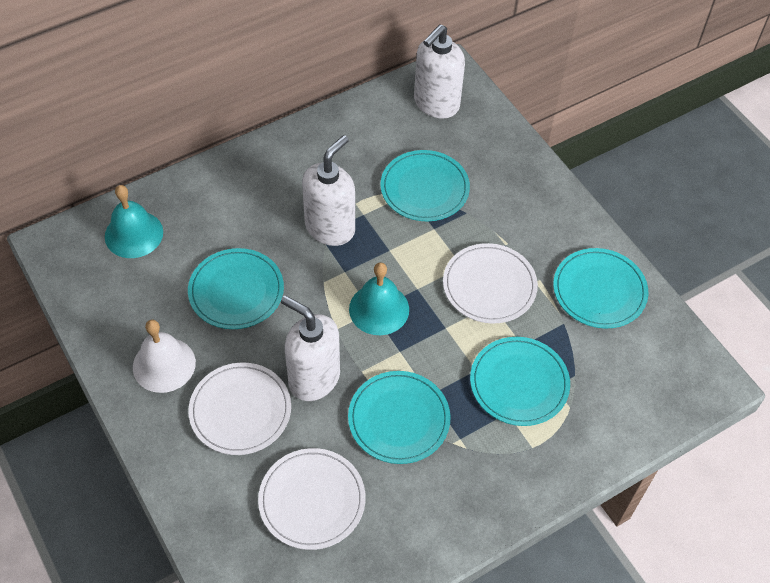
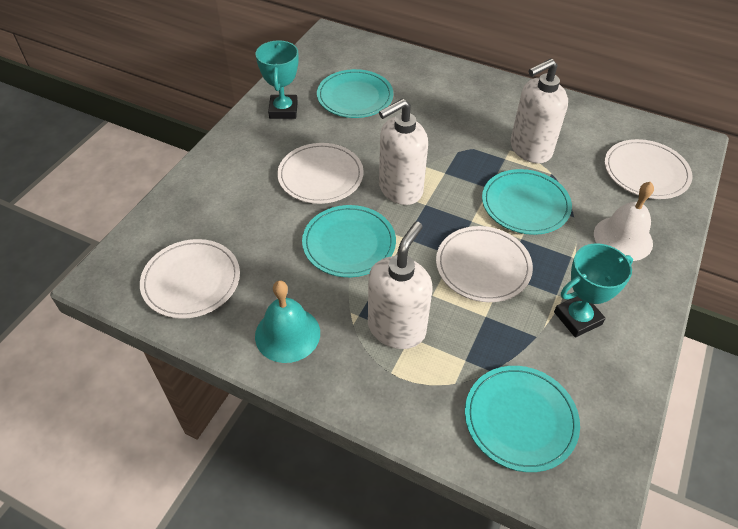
turquoise bell: 2 -> 1
turquoise plate: 5 -> 4
turquoise trophy: 0 -> 2
white plate: 3 -> 4

